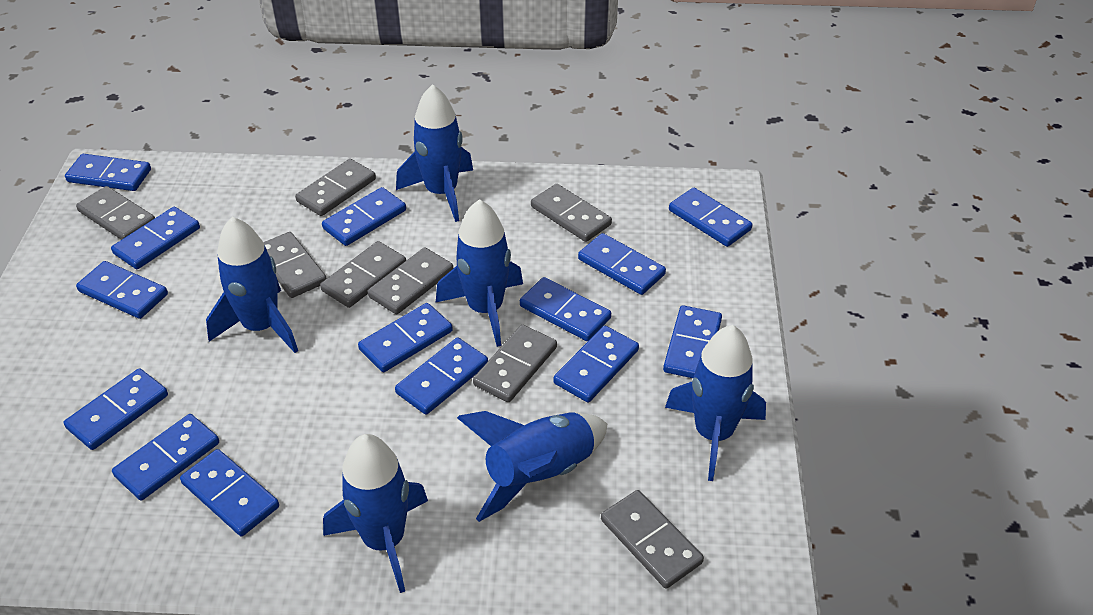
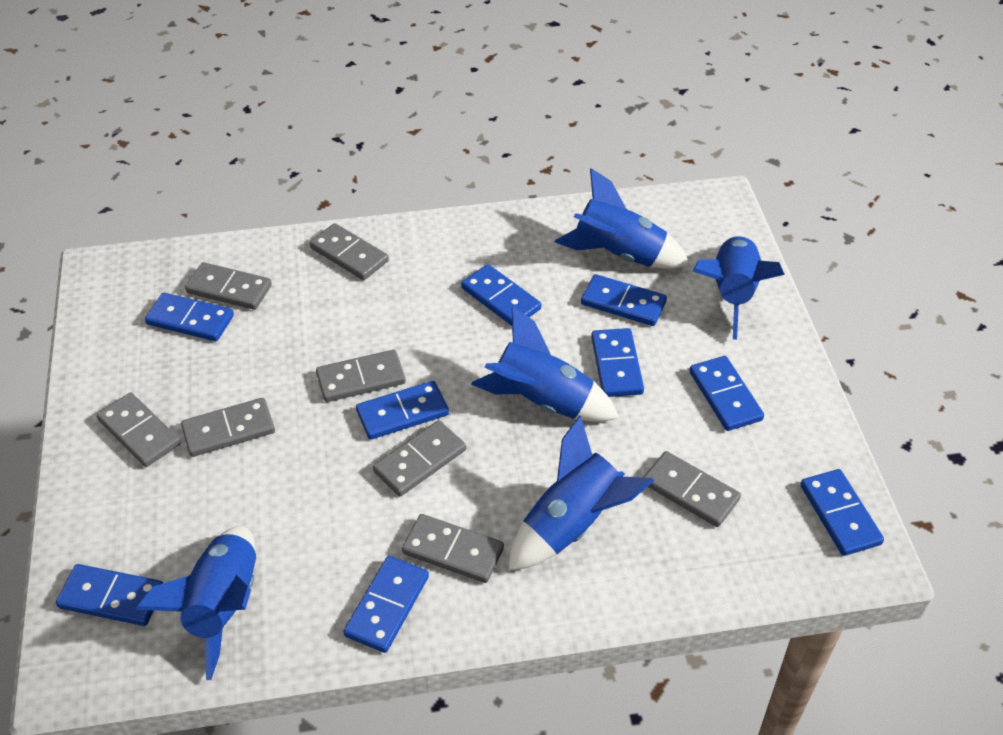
blue domino: 14 -> 9
blue rocket: 6 -> 5

